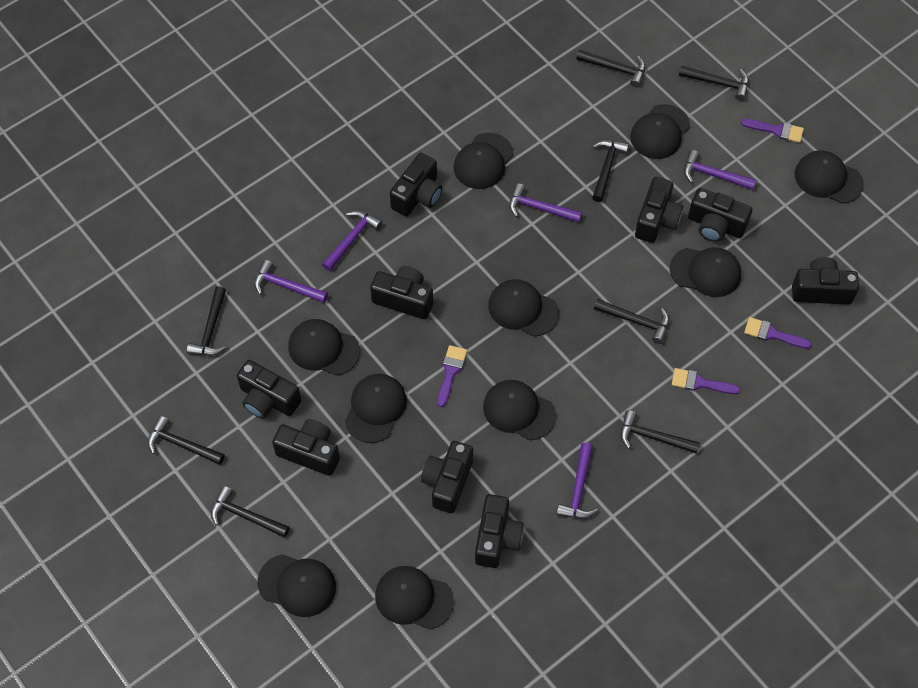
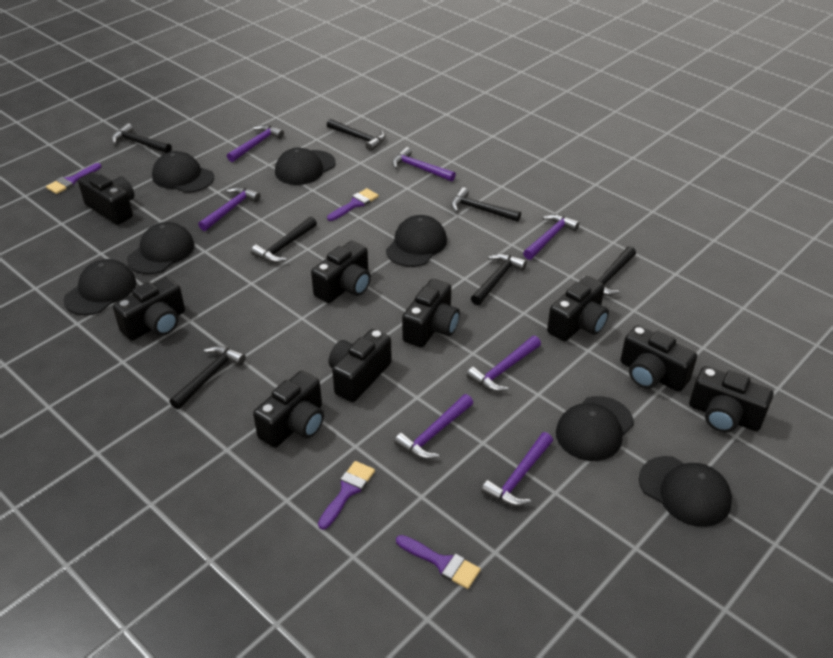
black cap: 10 -> 7
black hammer: 8 -> 7
purple hammer: 5 -> 7

